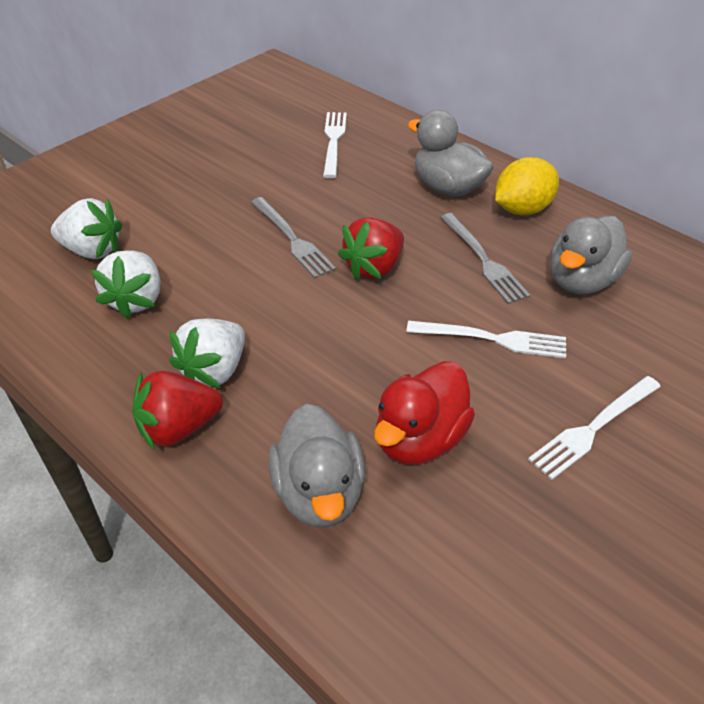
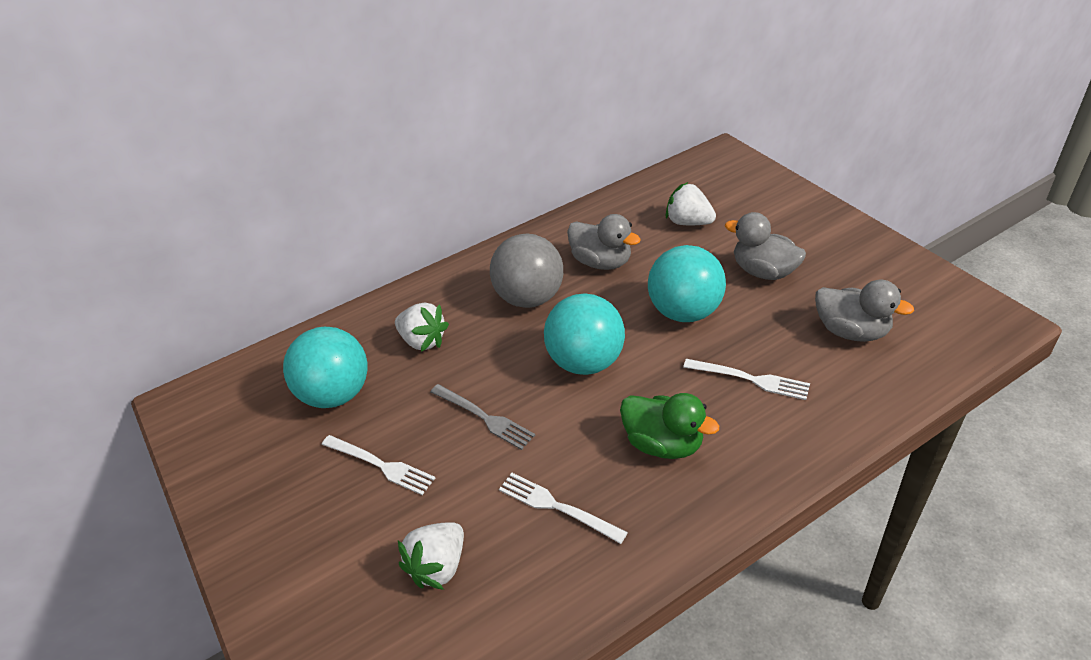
green duck: 0 -> 1
grey ball: 0 -> 1
grey fork: 2 -> 1
red duck: 1 -> 0
red strawberry: 2 -> 0
turquoise ball: 0 -> 3
yellow lemon: 1 -> 0

